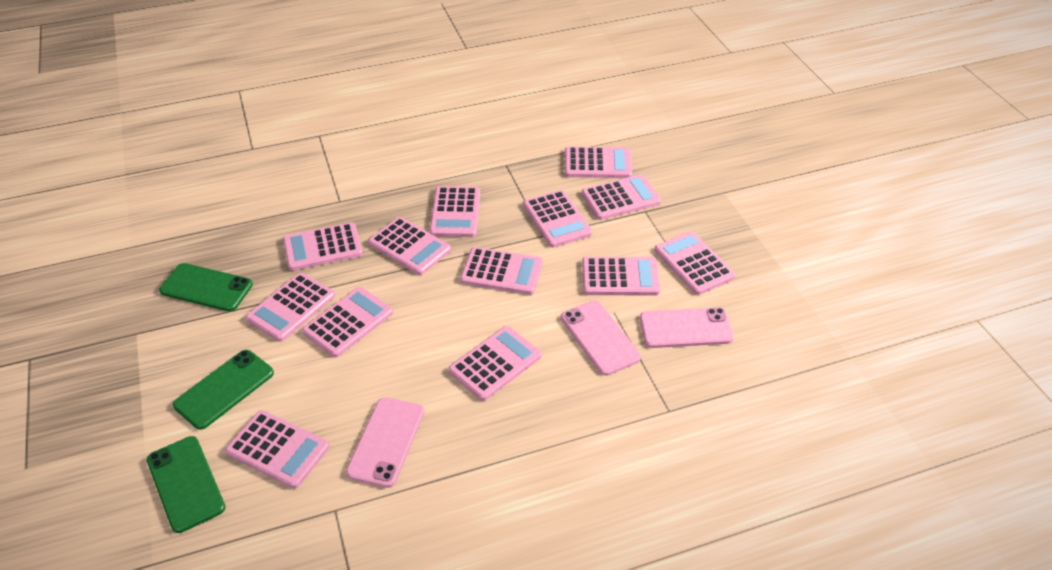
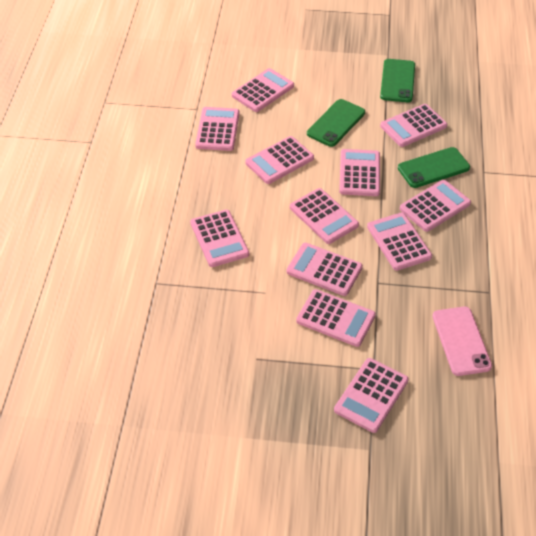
pink calculator: 13 -> 12
pink phone: 3 -> 1

